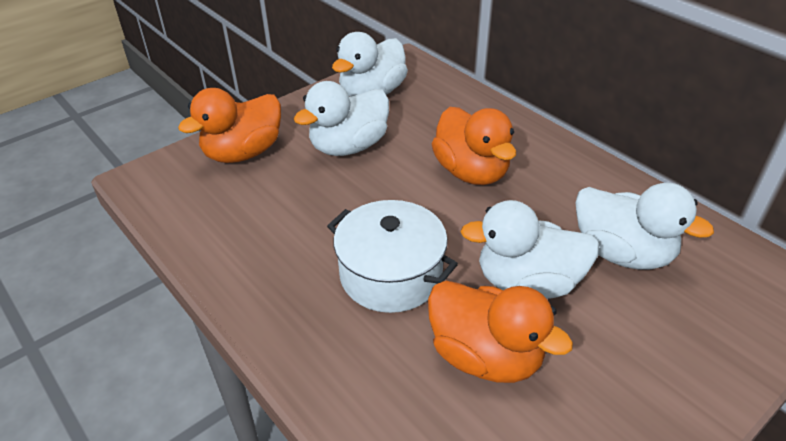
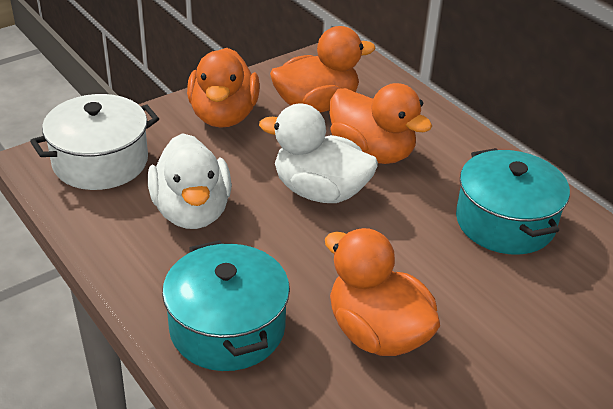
orange duck: 3 -> 4
turquoise pot: 0 -> 2
white duck: 4 -> 2

